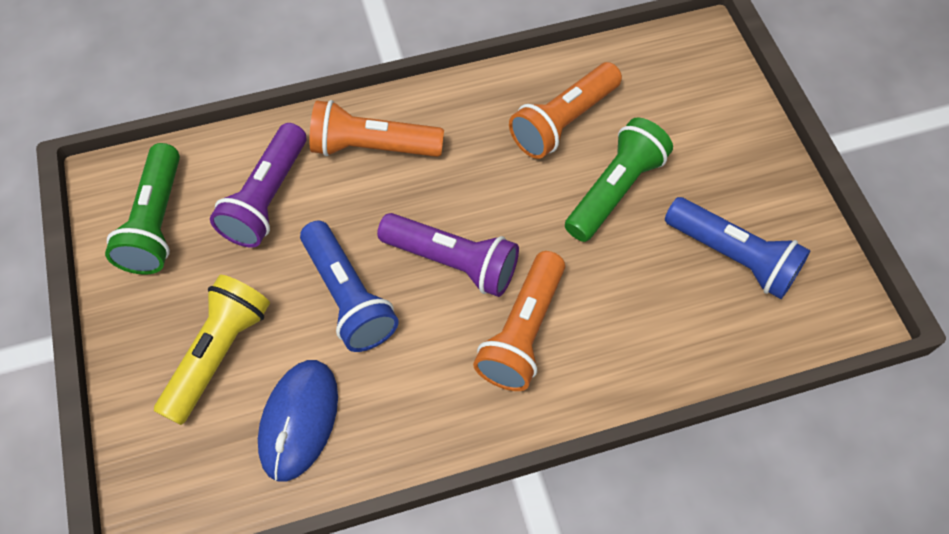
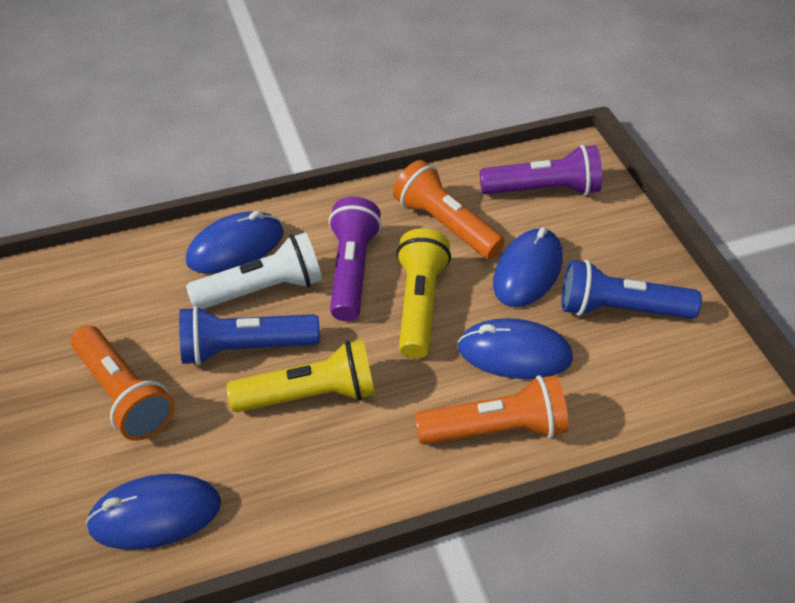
blue mouse: 1 -> 4
green flashlight: 2 -> 0
white flashlight: 0 -> 1
yellow flashlight: 1 -> 2

